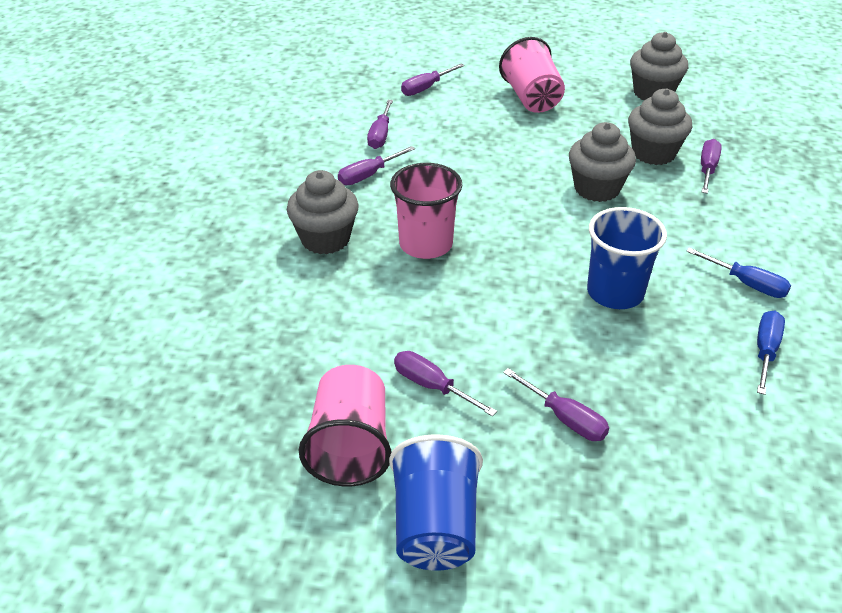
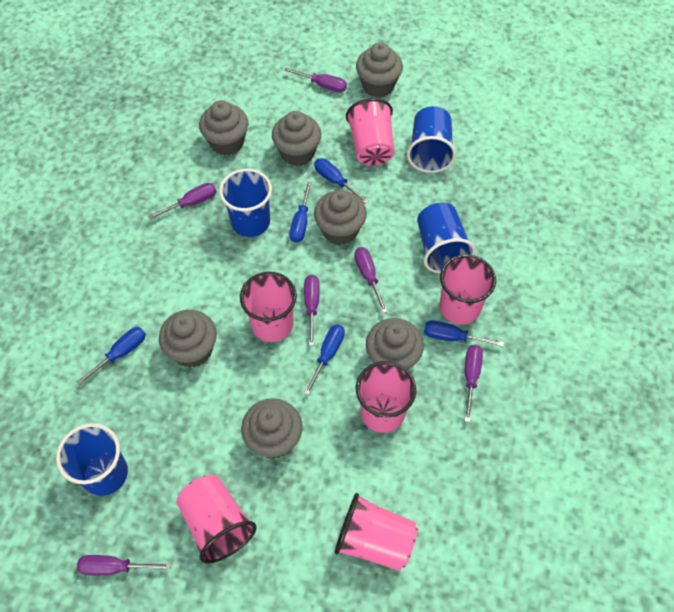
blue cup: 2 -> 4
blue screwdriver: 2 -> 5
grey cupcake: 4 -> 7
pink cup: 3 -> 6

